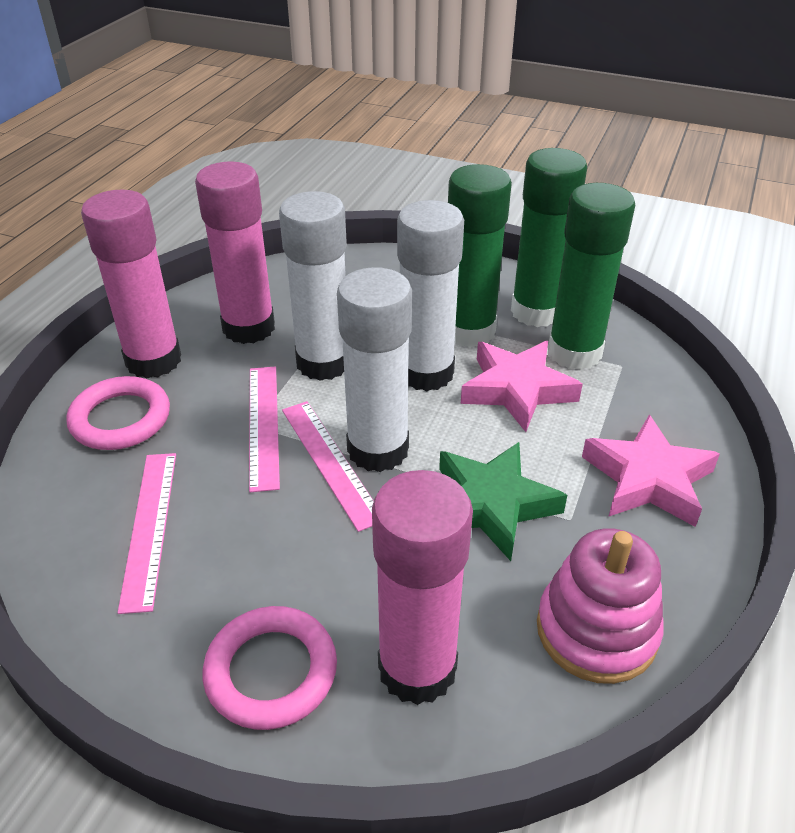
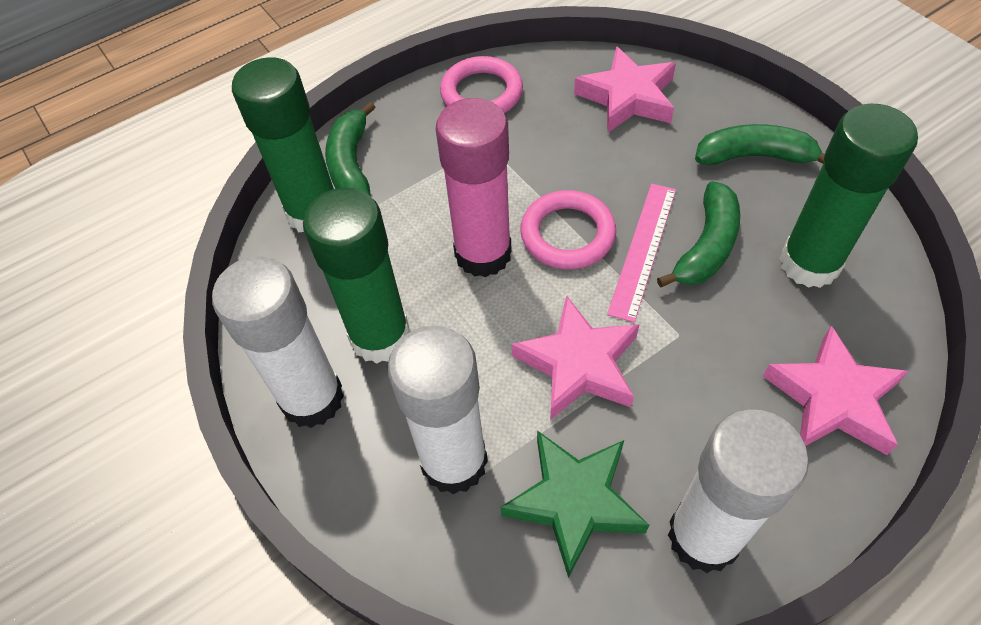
green banana: 0 -> 3
pink glue stick: 3 -> 1
pink ruler: 3 -> 1
pink stacking toy: 1 -> 0
pink star: 2 -> 3

